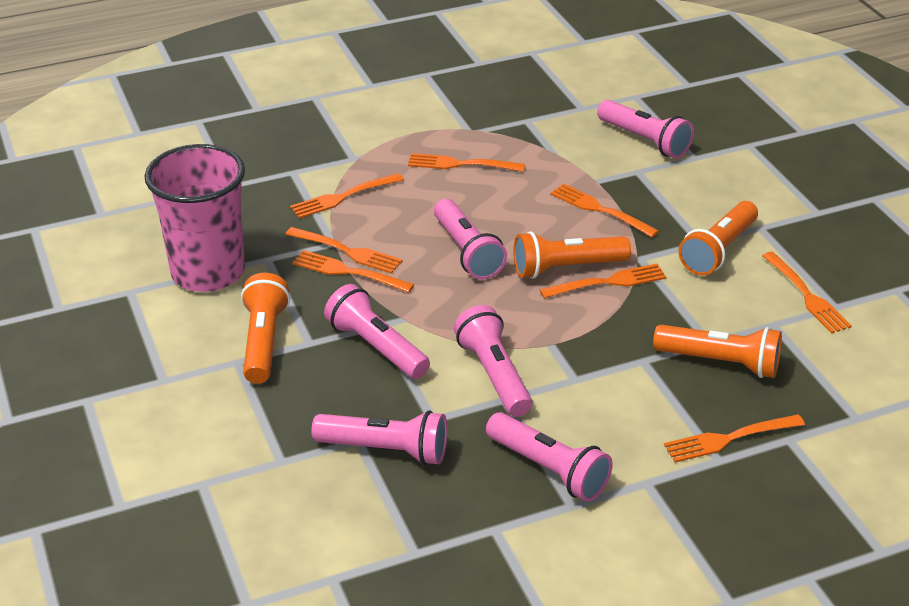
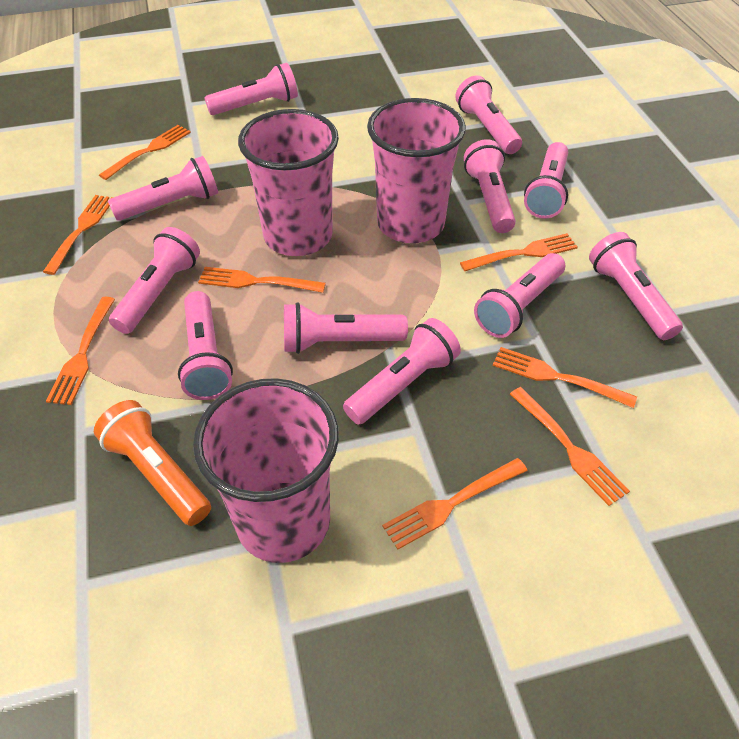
orange flashlight: 4 -> 1
pink cup: 1 -> 3
pink flashlight: 6 -> 11

